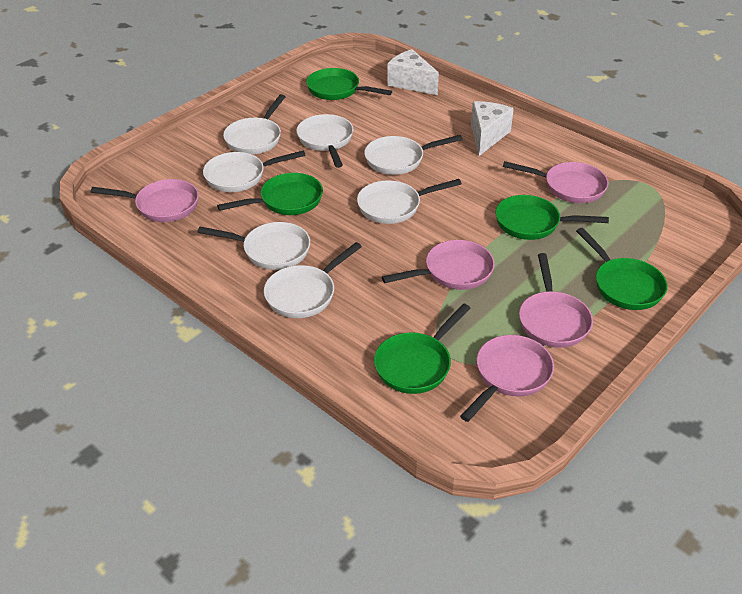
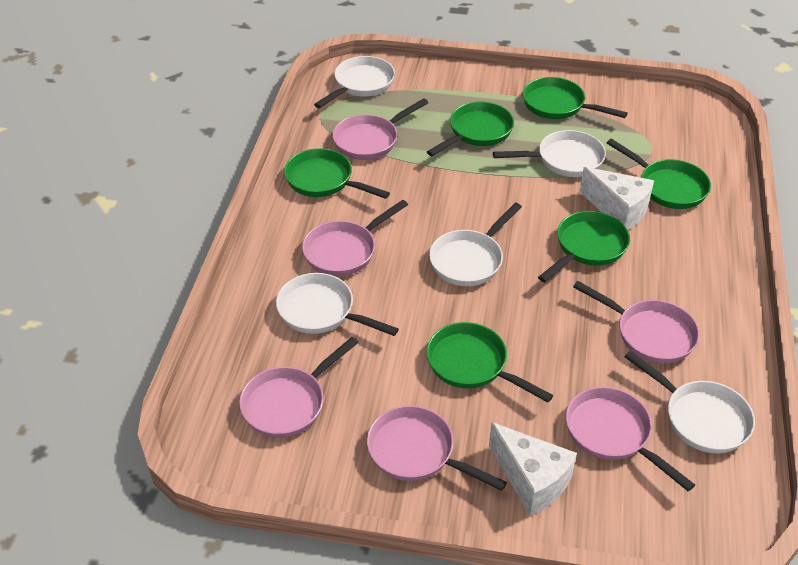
green pan: 5 -> 6
pink pan: 5 -> 6
white pan: 7 -> 5

